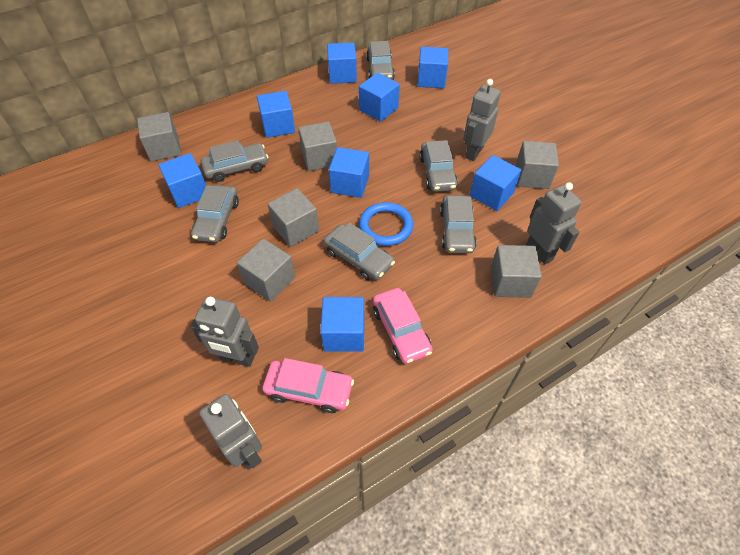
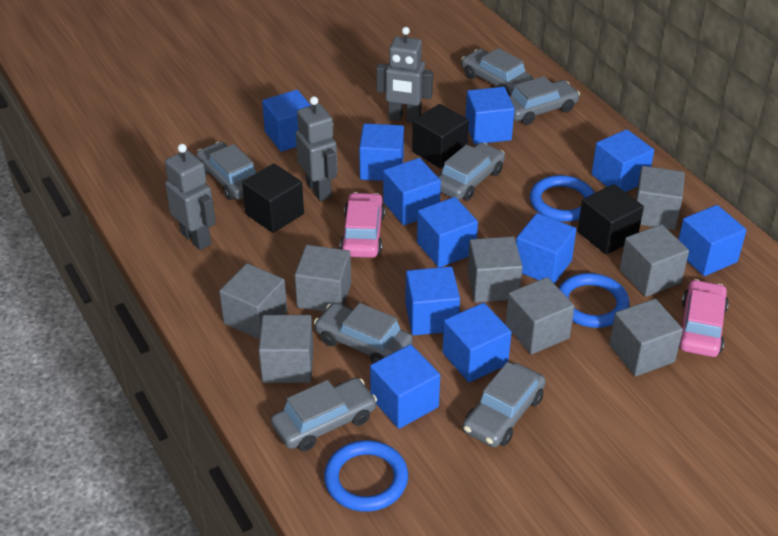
black cube: 0 -> 3
blue cube: 8 -> 11
blue ring: 1 -> 3
grey car: 6 -> 7
grey cube: 6 -> 8
grey robot: 4 -> 3

